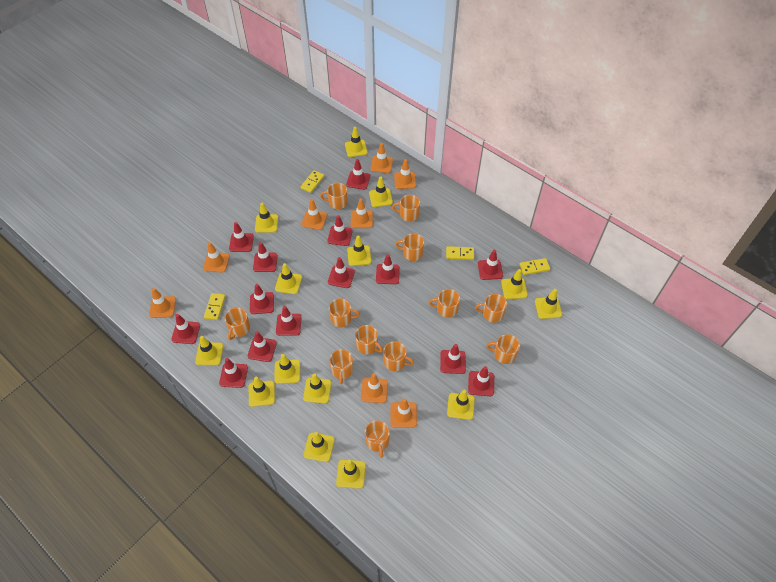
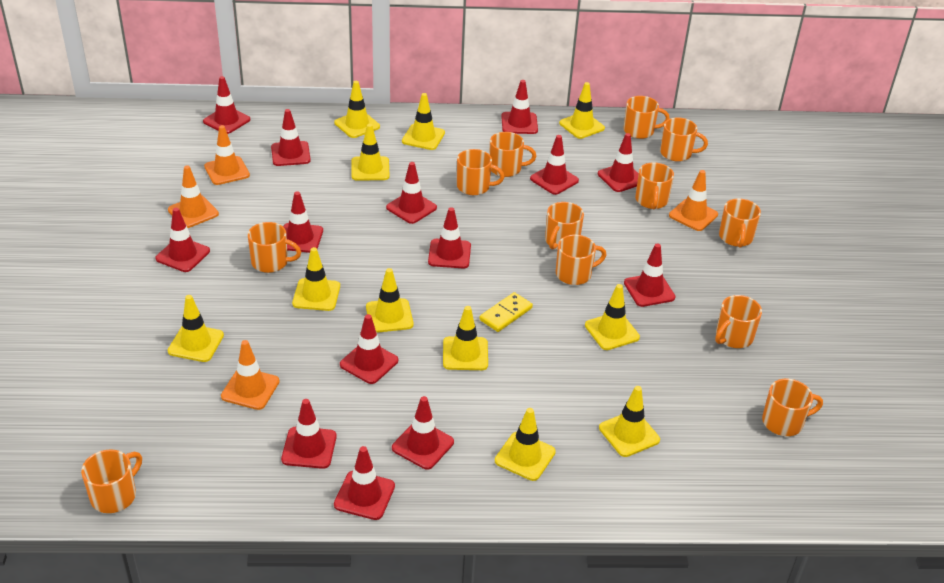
orange traffic cone: 8 -> 4
yellow domino: 4 -> 1
yellow traffic cone: 14 -> 11

